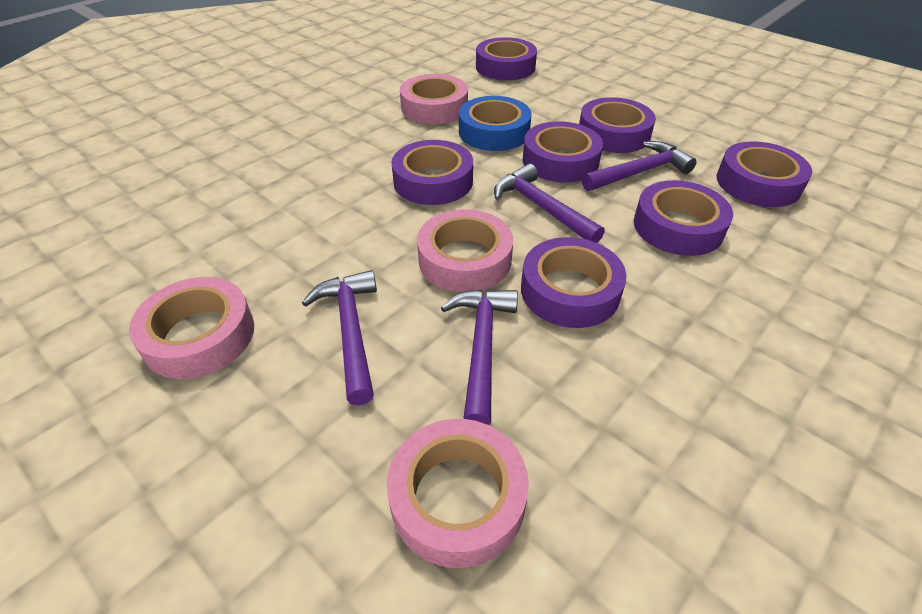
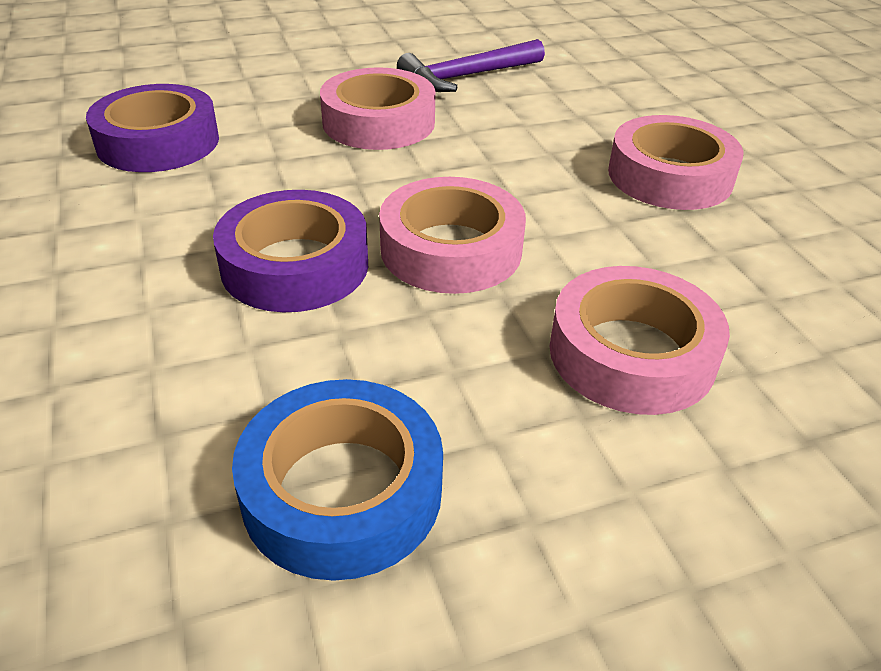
purple hammer: 4 -> 1
purple tape: 7 -> 2

